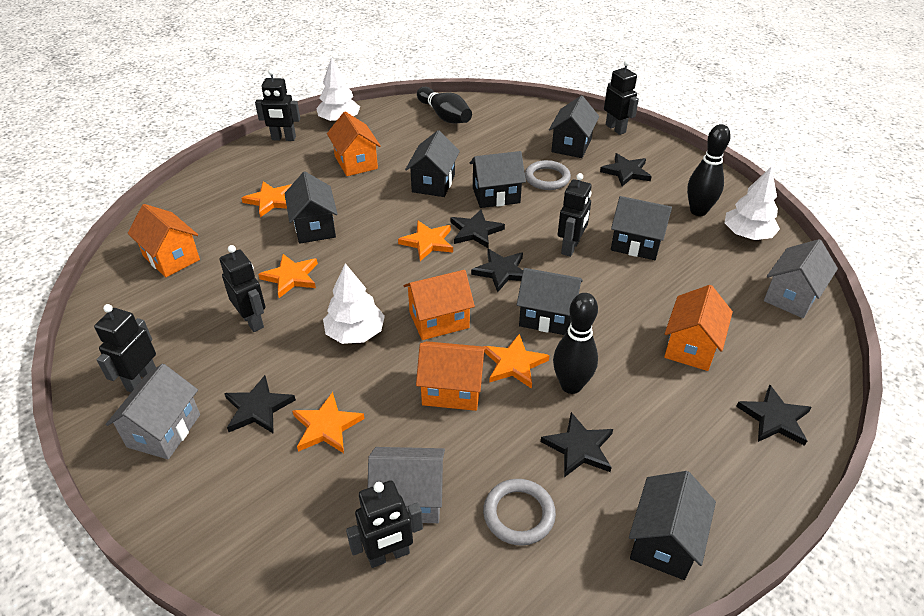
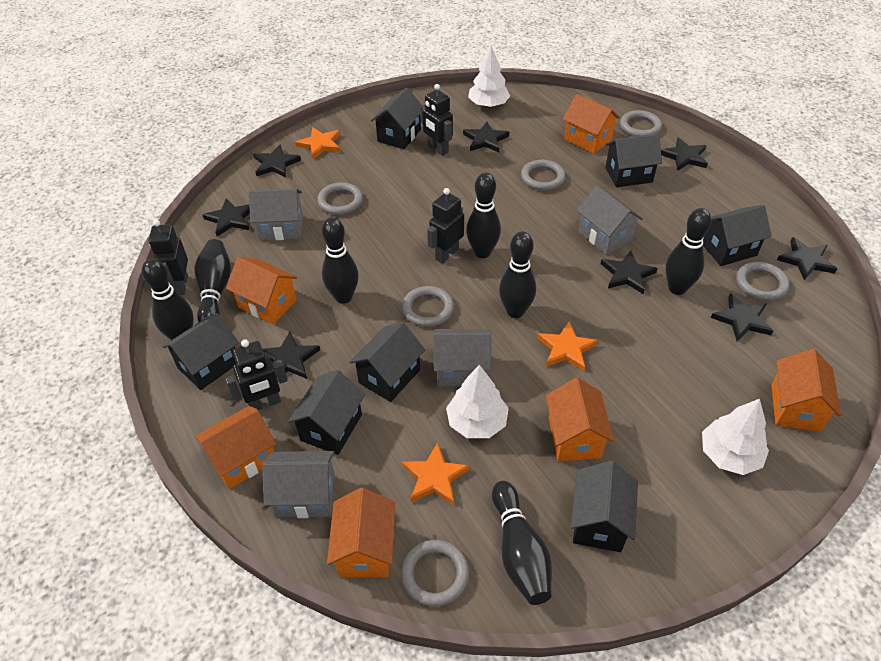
black bowling pin: 3 -> 7
black robot: 6 -> 4
black star: 6 -> 8
grey house: 3 -> 4
grey ring: 2 -> 6
orange house: 5 -> 6
orange star: 5 -> 3

